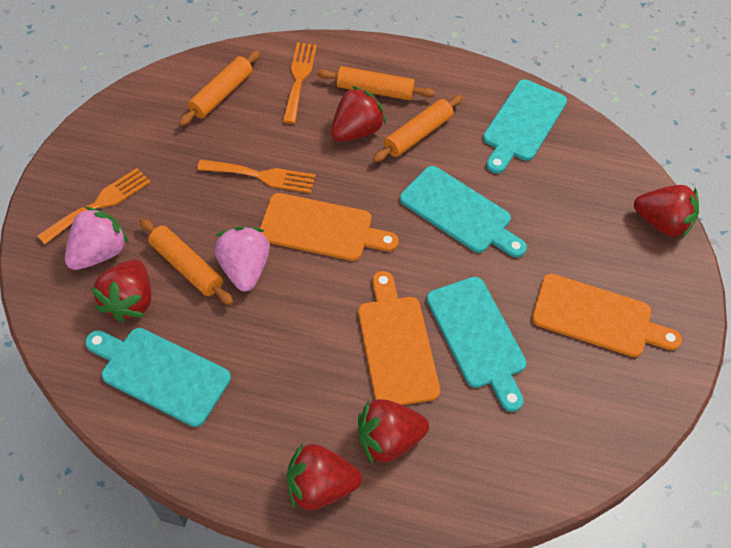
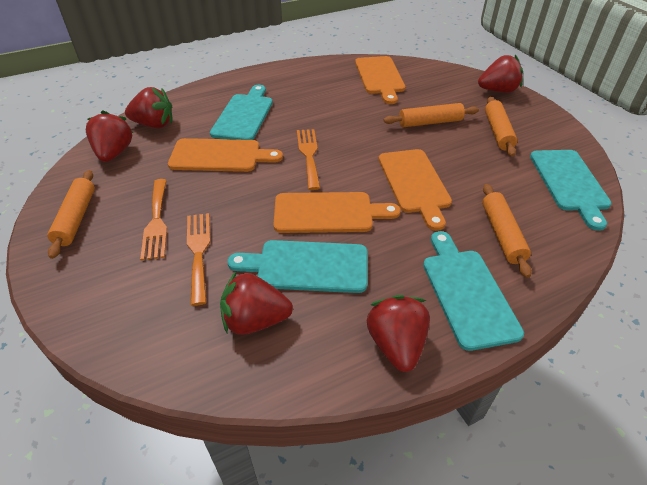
orange cutting board: 3 -> 4
pink strawberry: 2 -> 0

